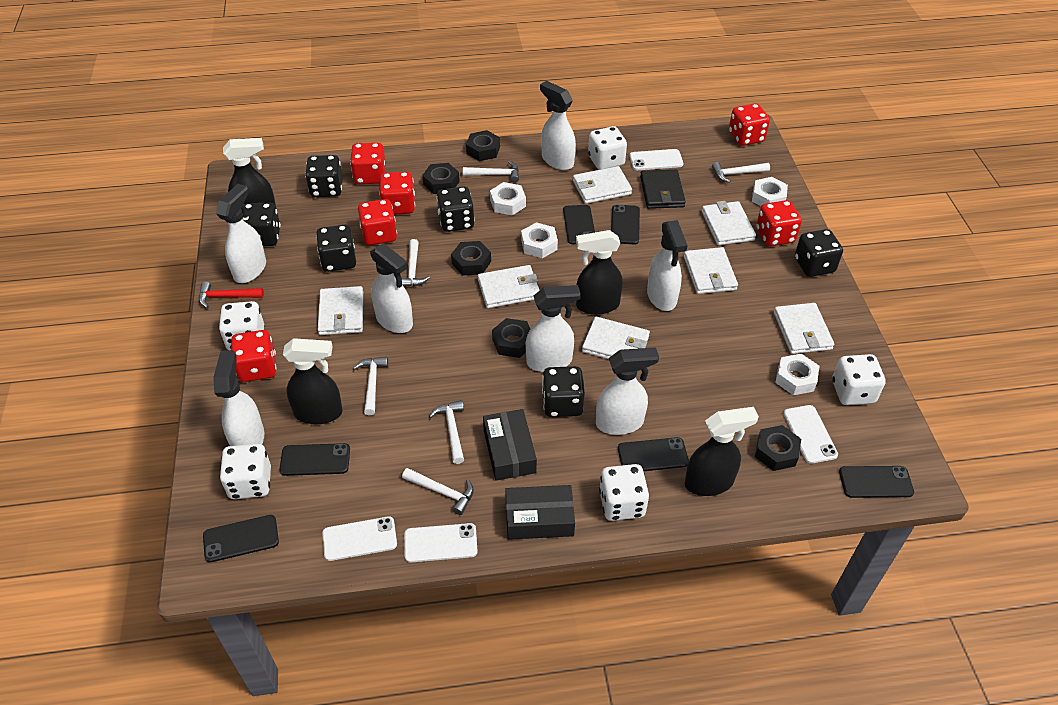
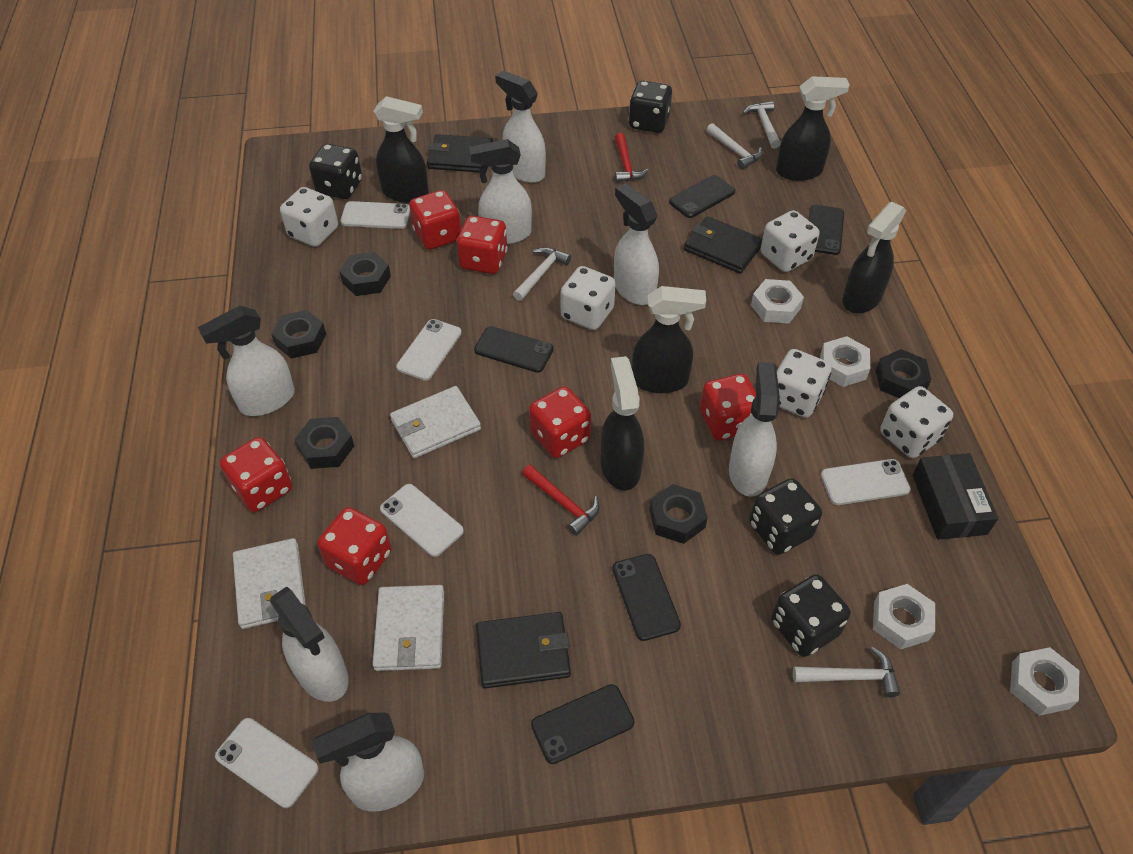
black box: 2 -> 1
black dice: 6 -> 4
black phone: 6 -> 5
black spray bottle: 4 -> 5
black wallet: 1 -> 3
red hammer: 1 -> 2
white hammer: 6 -> 4
white phone: 4 -> 5
white wallet: 7 -> 3

